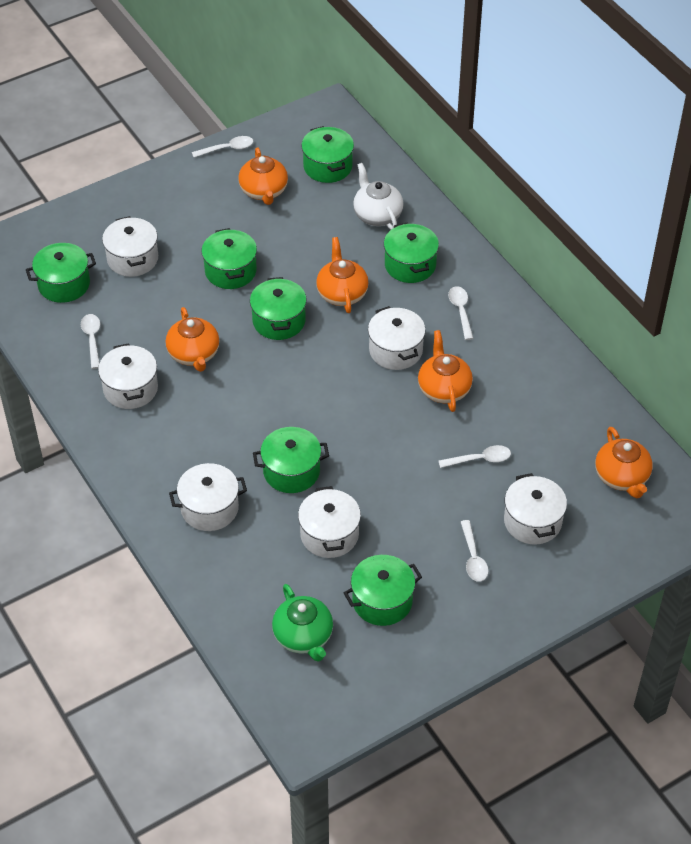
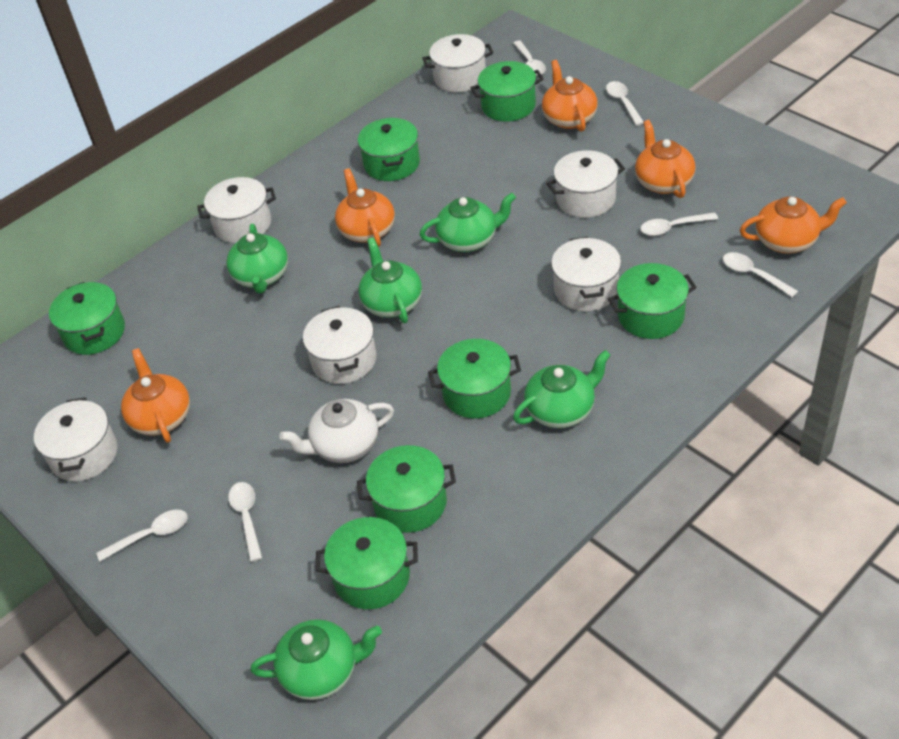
green teapot: 1 -> 5
white spoon: 5 -> 6

